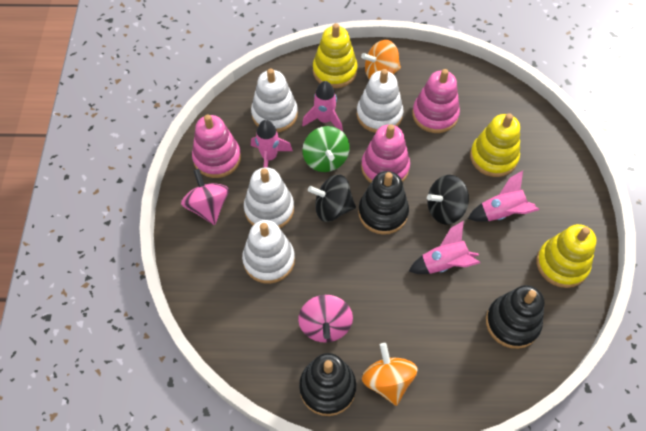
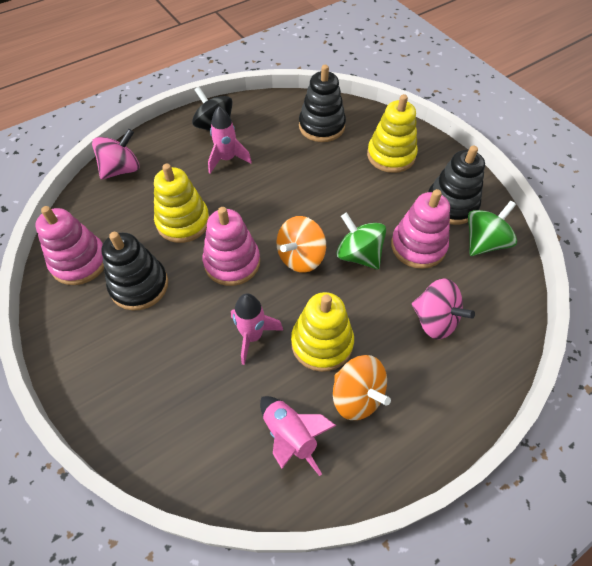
black spinning top: 2 -> 1
green spinning top: 1 -> 2
pink rocket: 4 -> 3
white stacking toy: 4 -> 0

